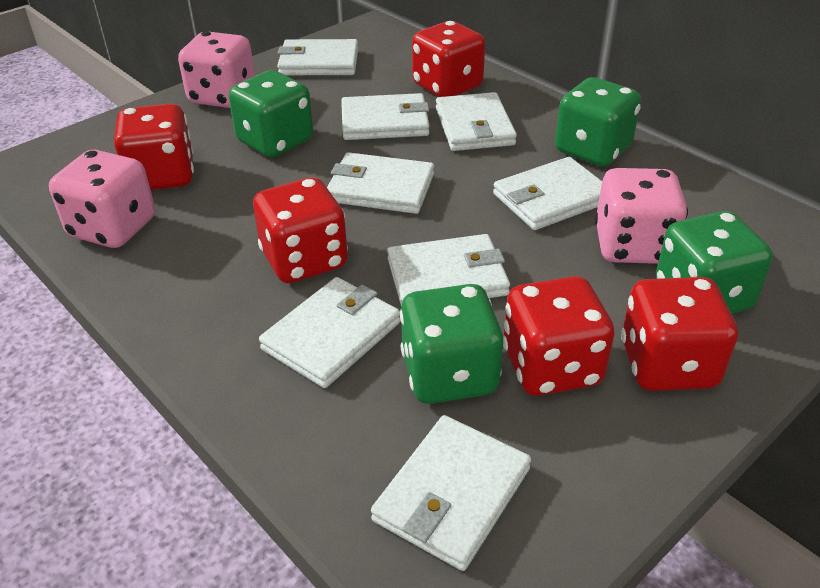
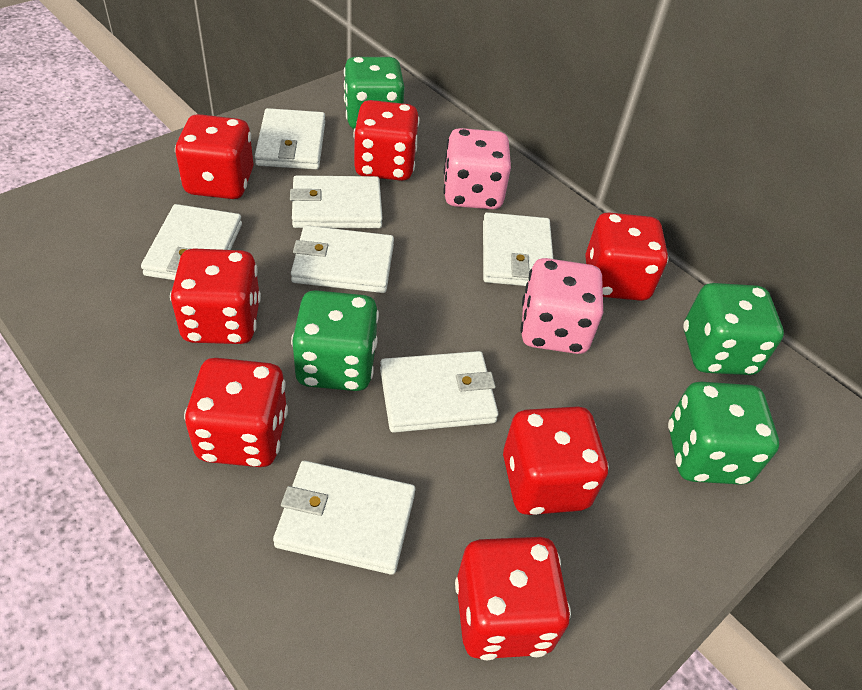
pink dice: 3 -> 2
red dice: 5 -> 7
white wallet: 8 -> 7

